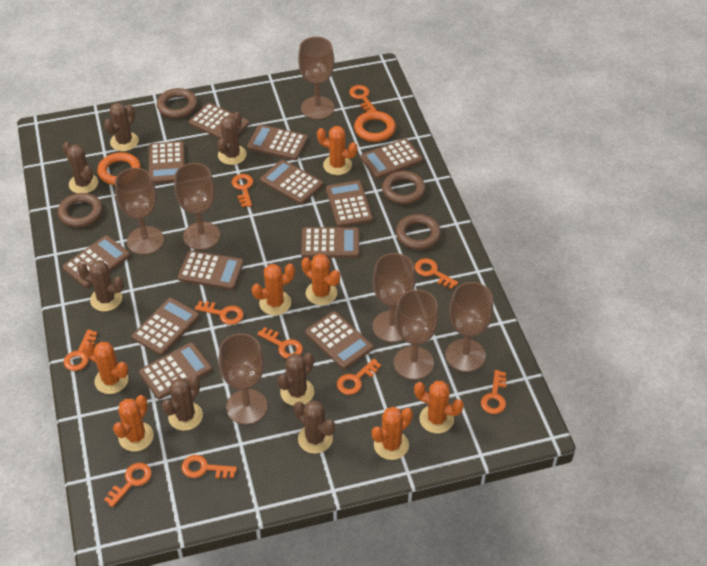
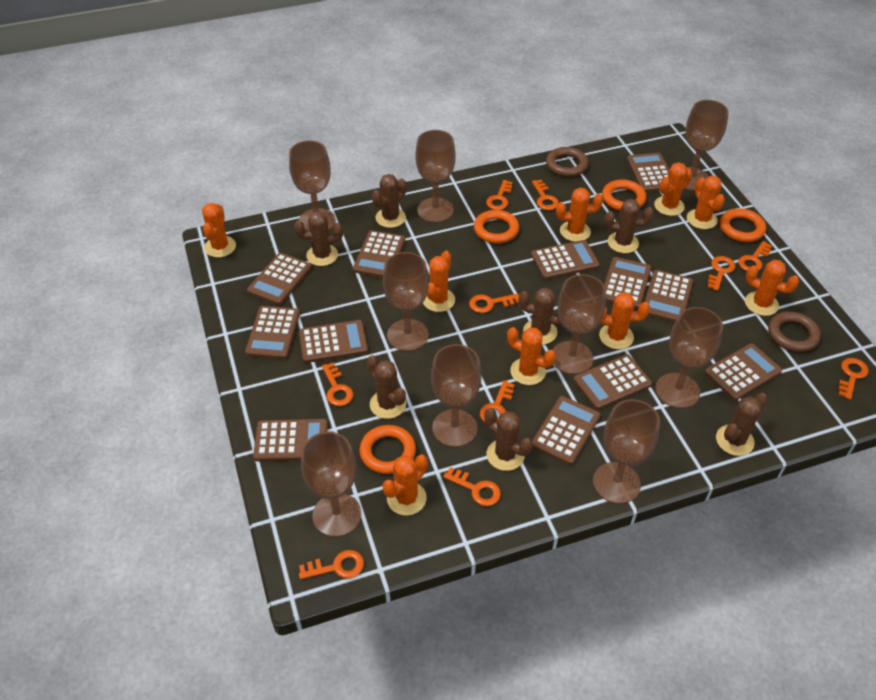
brown goblet: 7 -> 9
brown ring: 4 -> 2
orange cactus: 7 -> 9
orange ring: 2 -> 4

